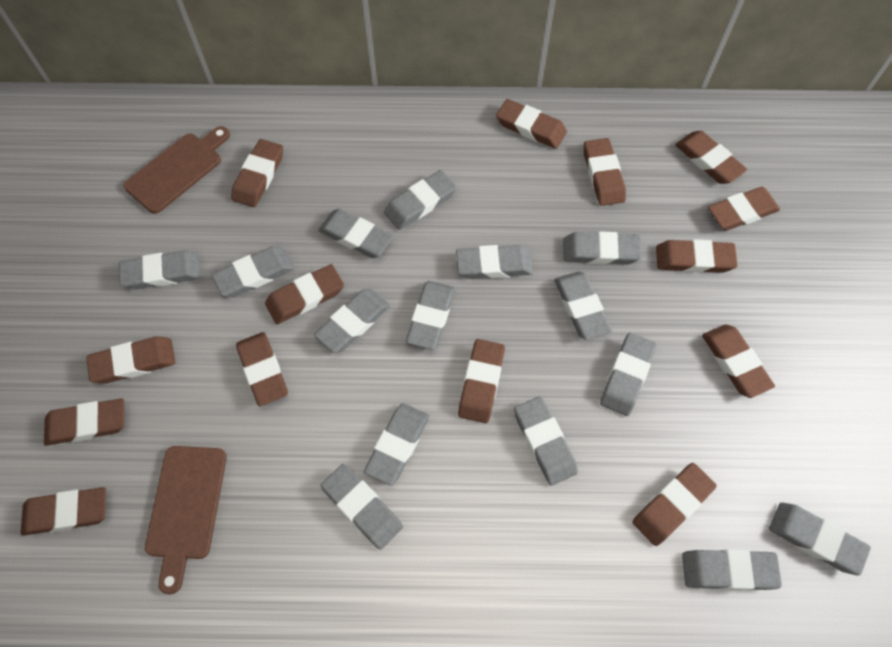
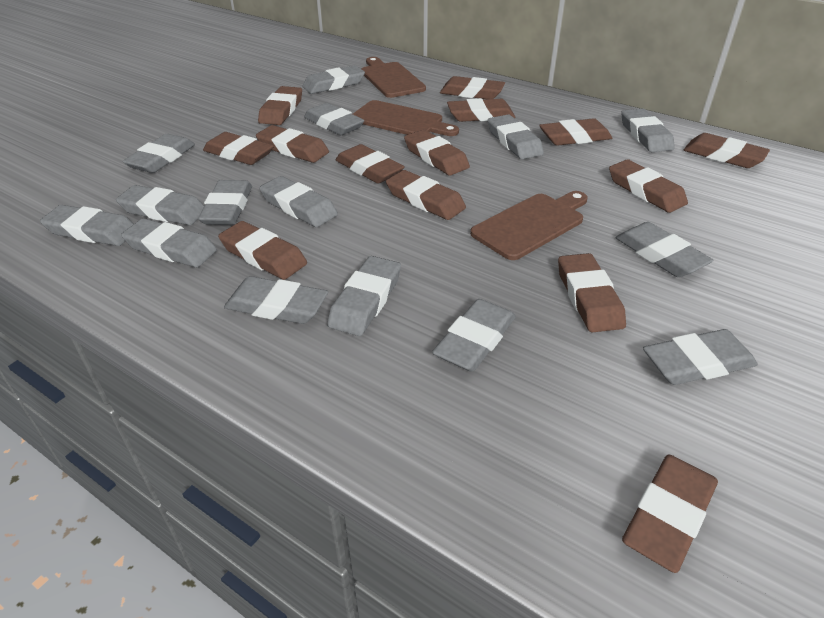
brown cutting board: 2 -> 3

